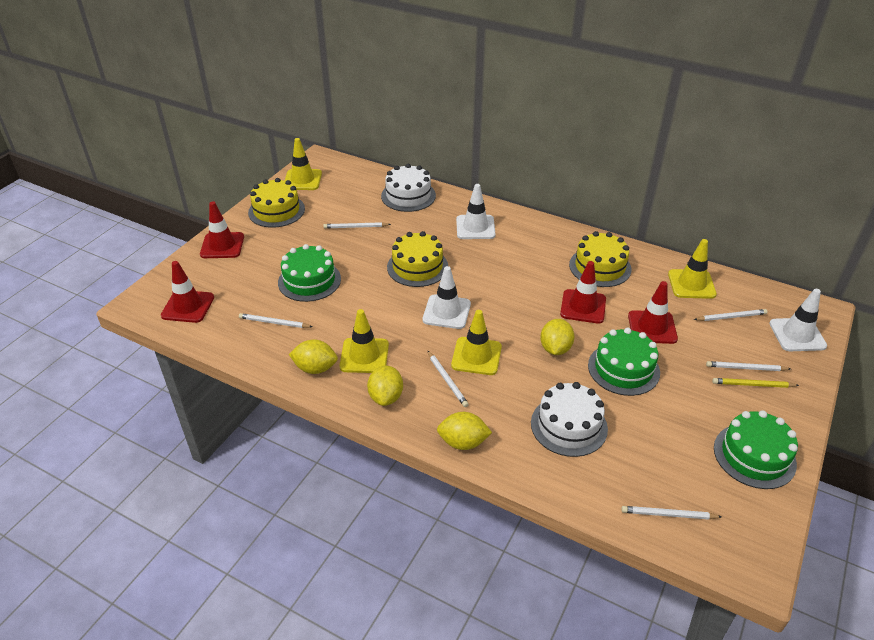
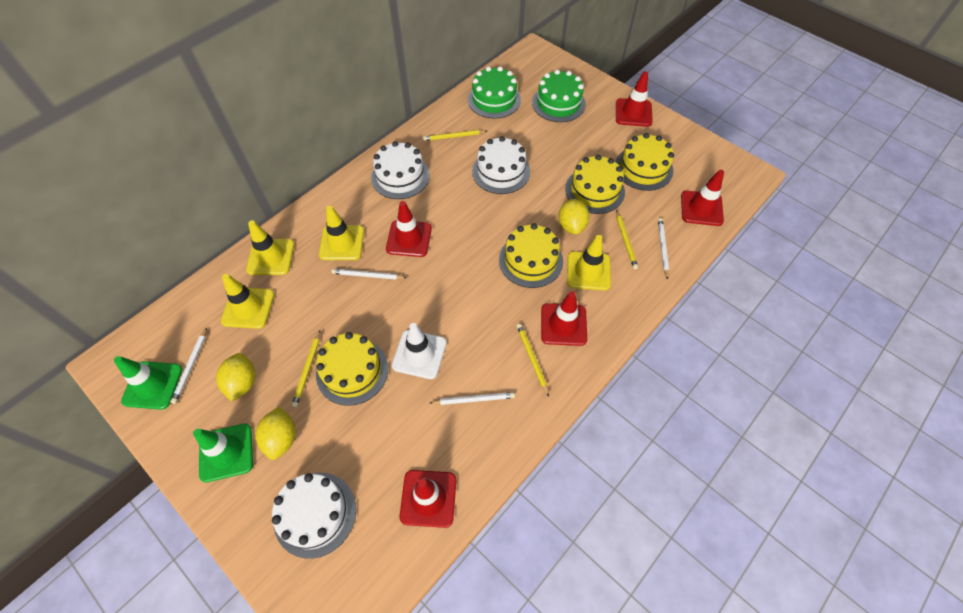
green cake: 3 -> 2
green traffic cone: 0 -> 2
red traffic cone: 4 -> 5
white cake: 2 -> 3
white pencil: 6 -> 4
white traffic cone: 3 -> 1
yellow cake: 3 -> 4
yellow lemon: 4 -> 3
yellow pencil: 1 -> 4

